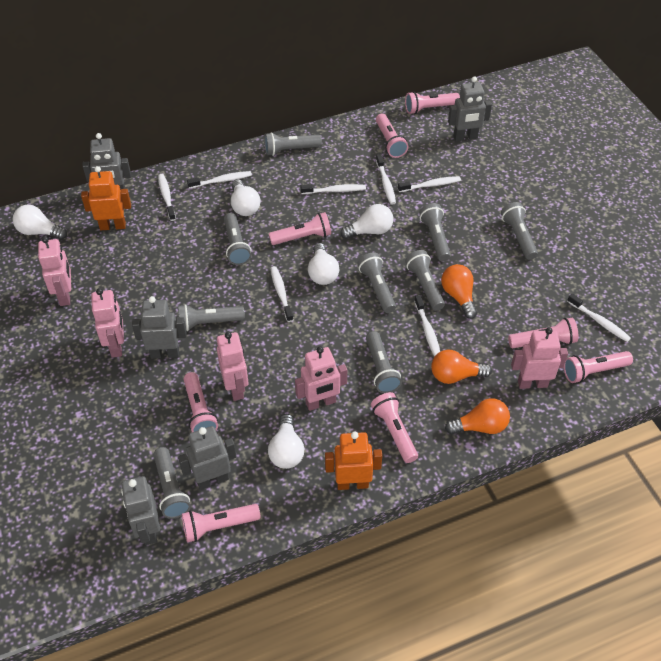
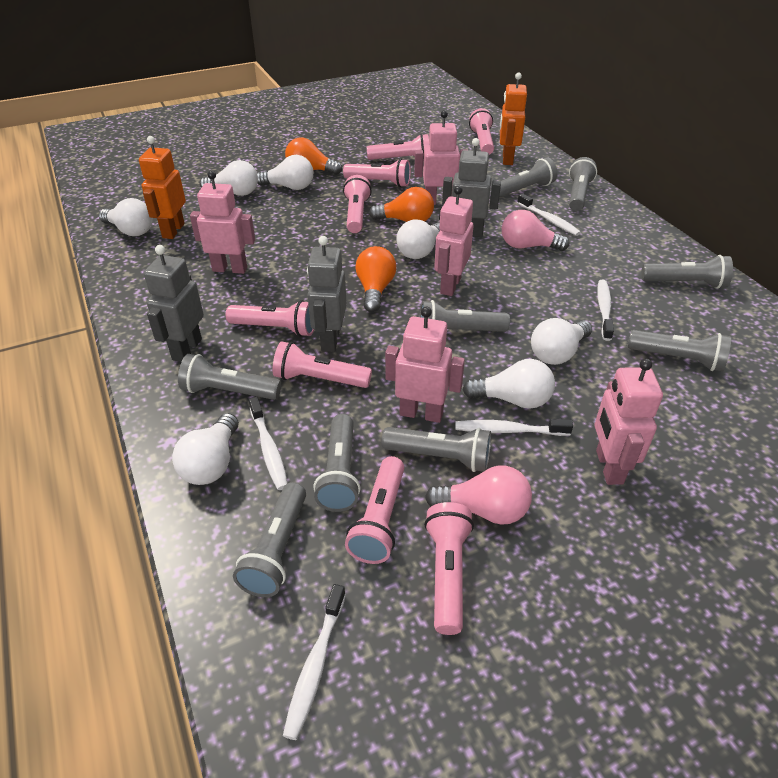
grey robot: 5 -> 3
pink light bulb: 0 -> 2
white light bulb: 5 -> 7
white toothbrush: 8 -> 5

